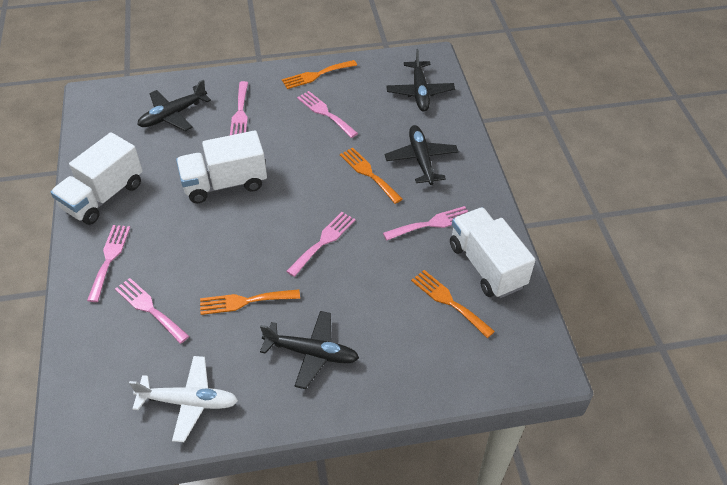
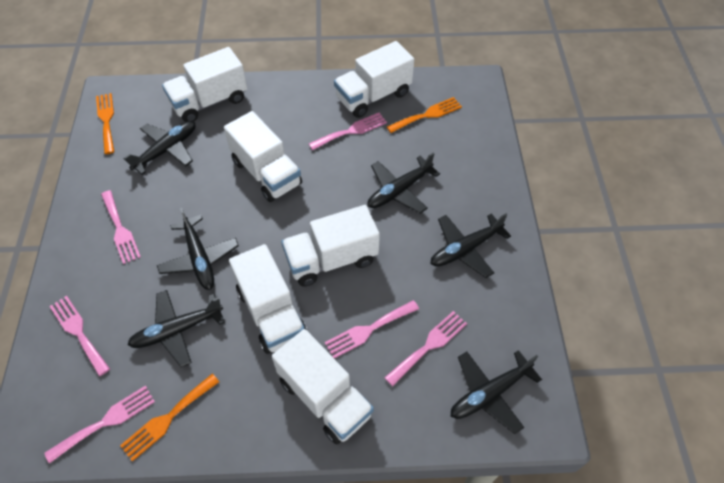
black plane: 4 -> 6
orange fork: 4 -> 3
white plane: 1 -> 0
white truck: 3 -> 6

